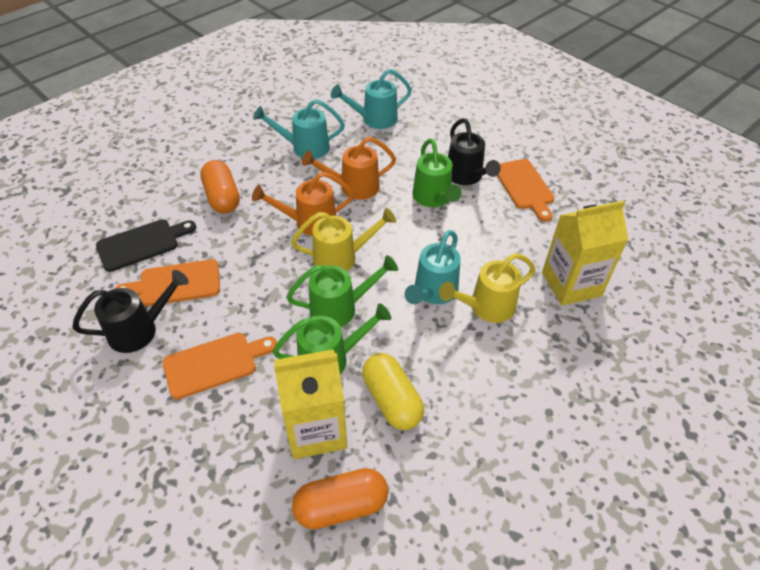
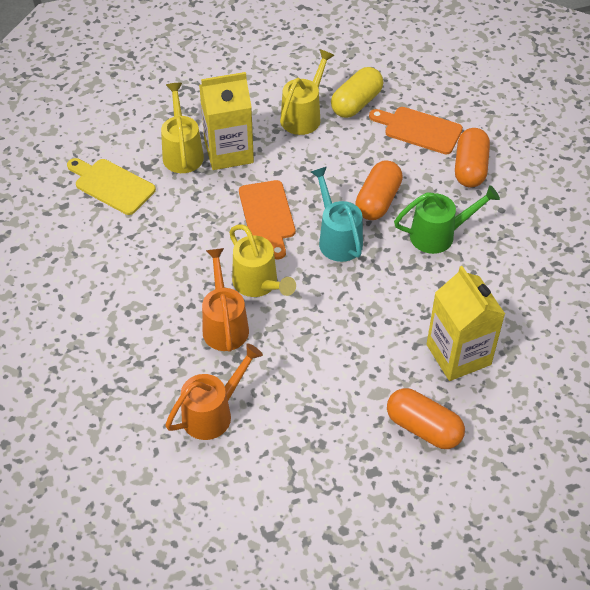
black cutting board: 1 -> 0
black watering can: 2 -> 0
green watering can: 3 -> 1
orange capsule: 2 -> 3
orange cutting board: 3 -> 2
turquoise watering can: 3 -> 1
yellow cutting board: 0 -> 1
yellow watering can: 2 -> 3

